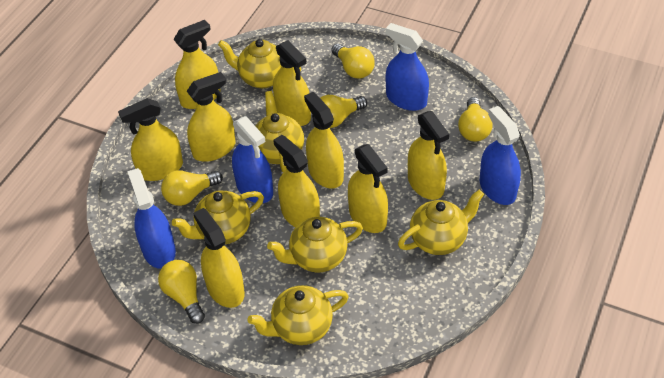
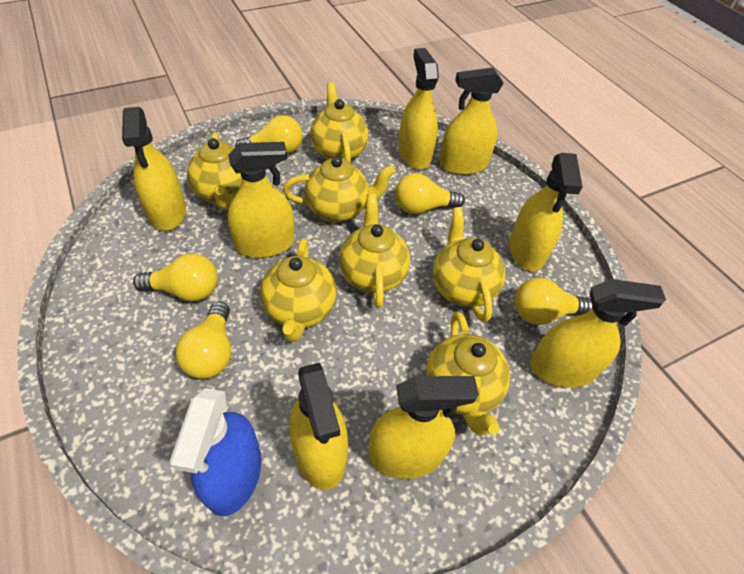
blue spray bottle: 4 -> 1
yellow spray bottle: 9 -> 8
yellow teapot: 6 -> 7

